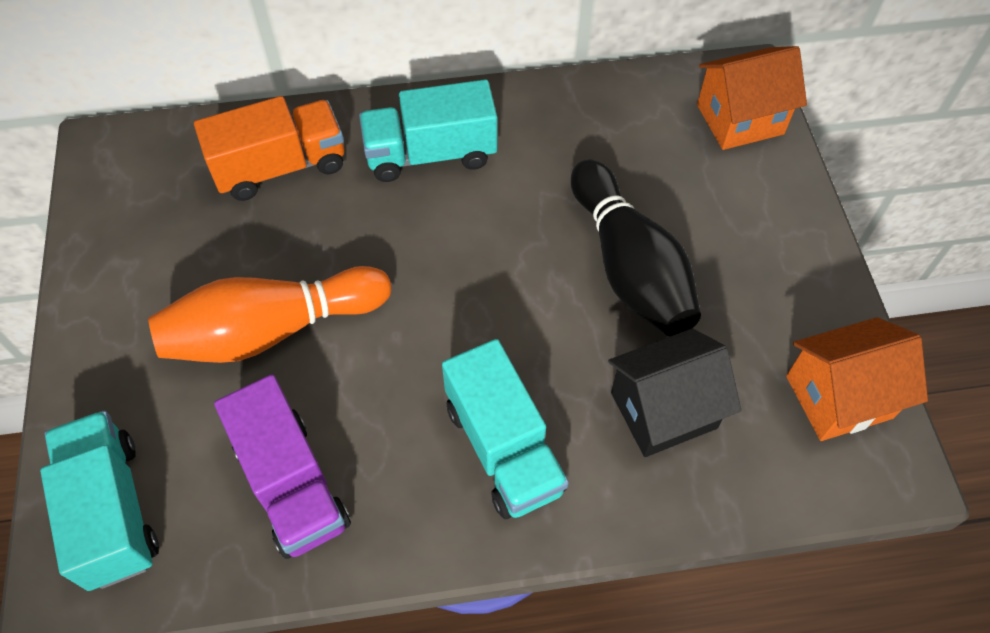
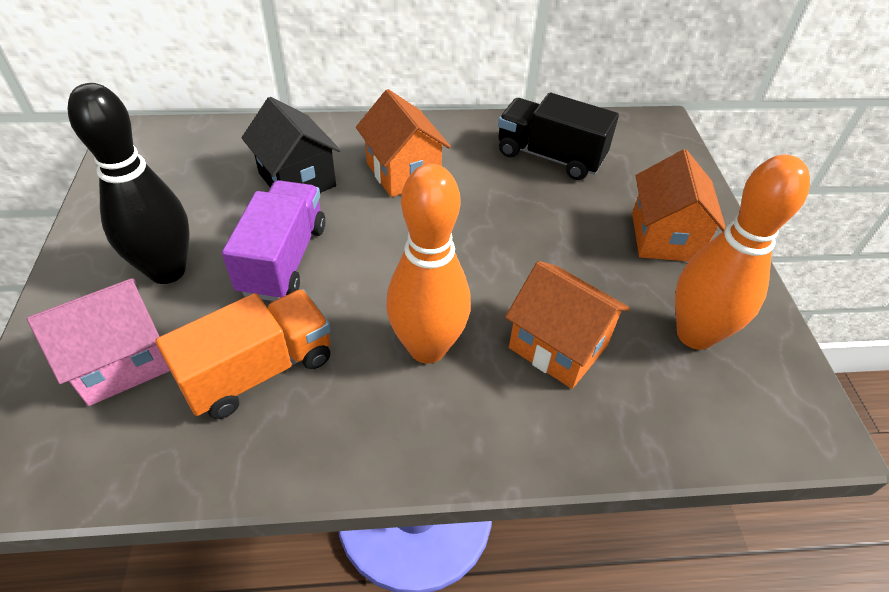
black truck: 0 -> 1
orange bowling pin: 1 -> 2
orange house: 2 -> 3
pink house: 0 -> 1
turquoise truck: 3 -> 0

